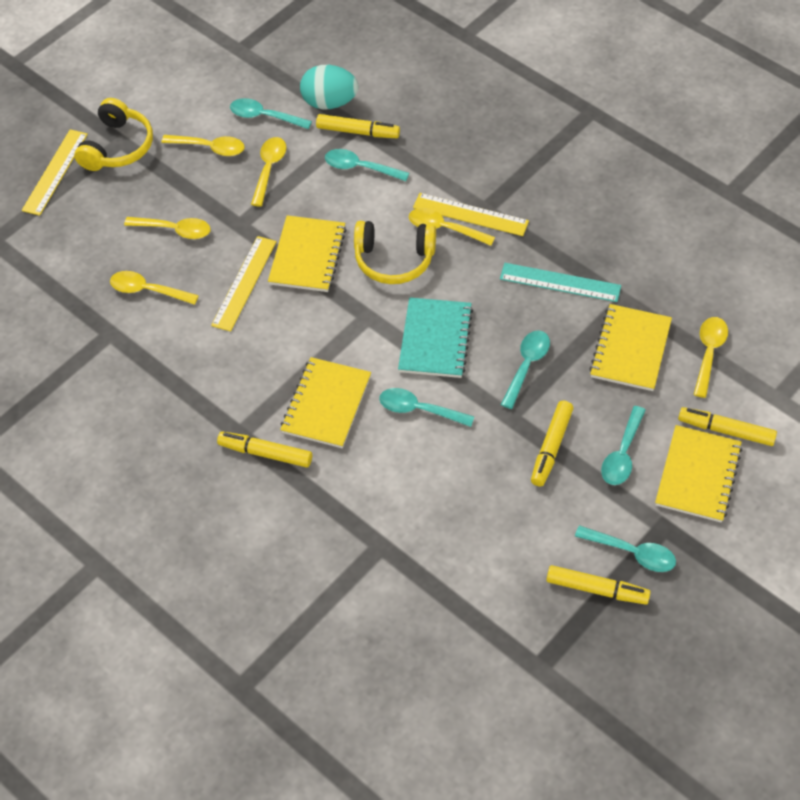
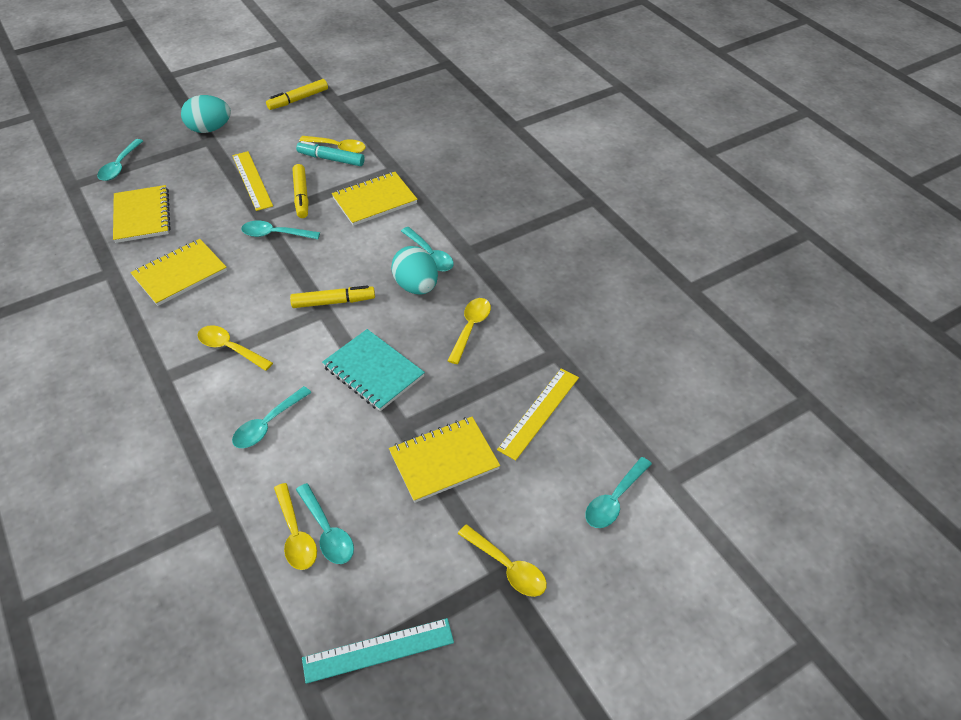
turquoise egg: 1 -> 2
turquoise marker: 0 -> 1
yellow headphones: 2 -> 0
yellow marker: 5 -> 3
yellow ruler: 3 -> 2
yellow spoon: 6 -> 5

